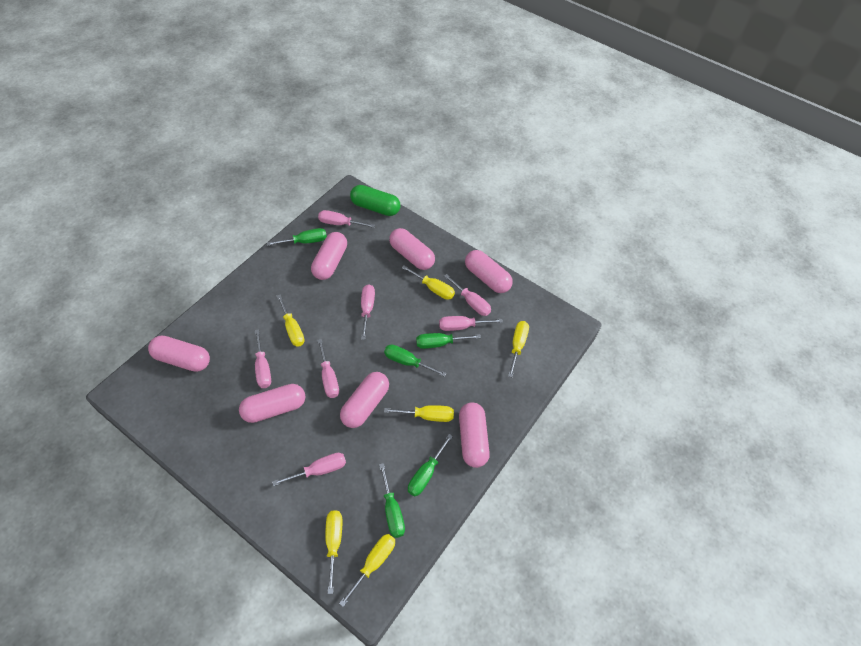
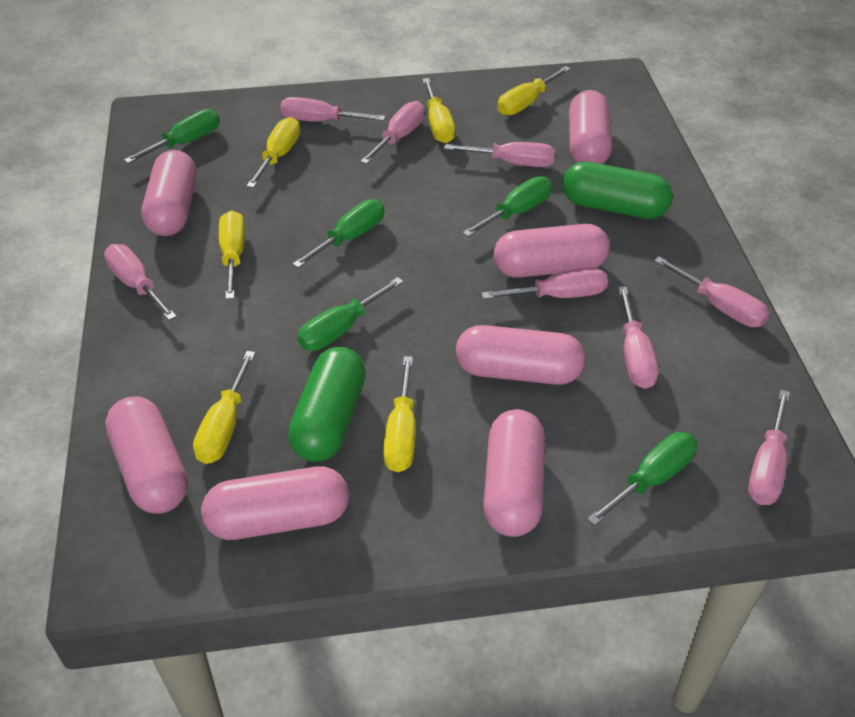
green capsule: 1 -> 2
pink screwdriver: 7 -> 8

